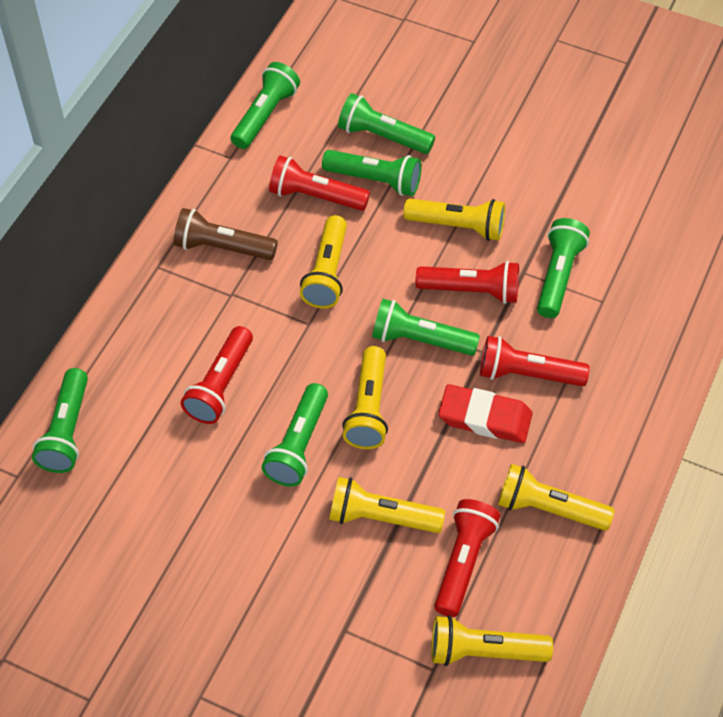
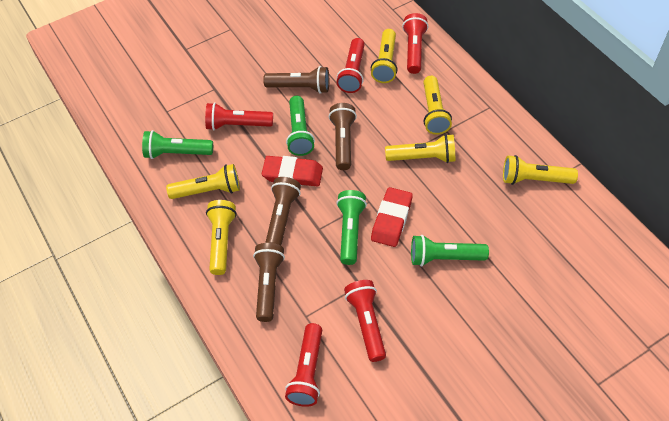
brown flashlight: 1 -> 4
green flashlight: 7 -> 4
red eraser: 1 -> 2

